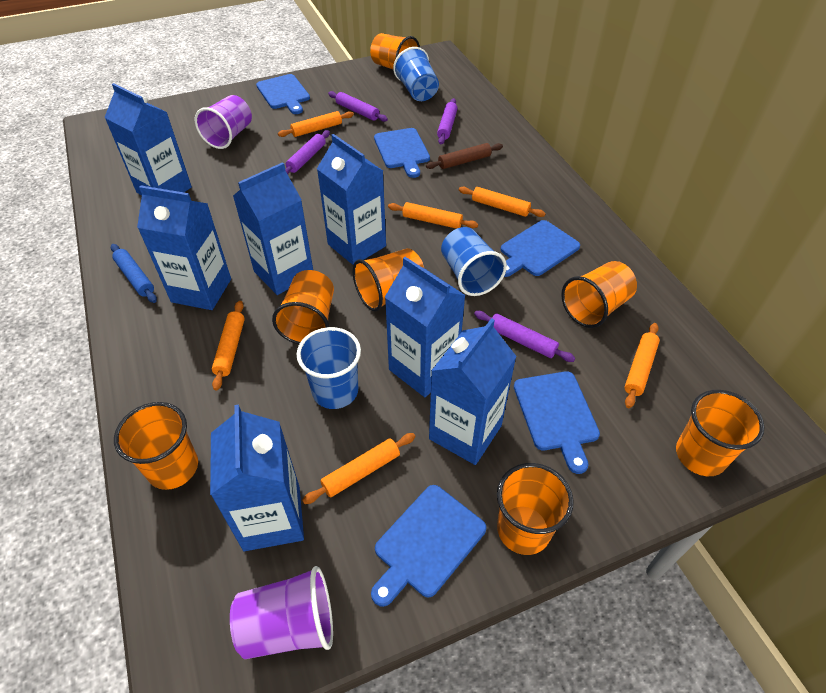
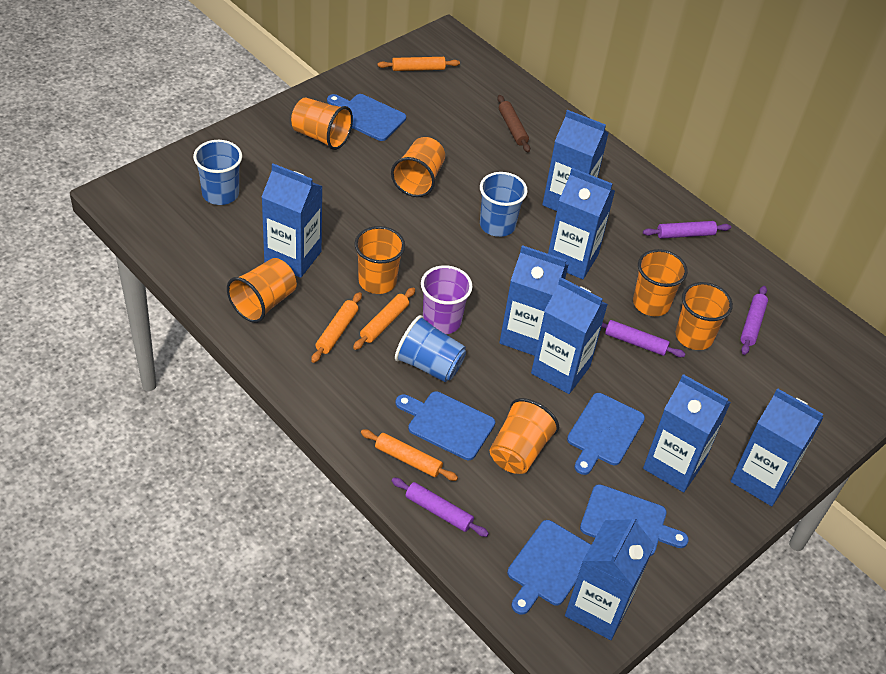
blue carton: 7 -> 8
blue rolling pin: 1 -> 0
orange rolling pin: 6 -> 4
purple cup: 2 -> 1

